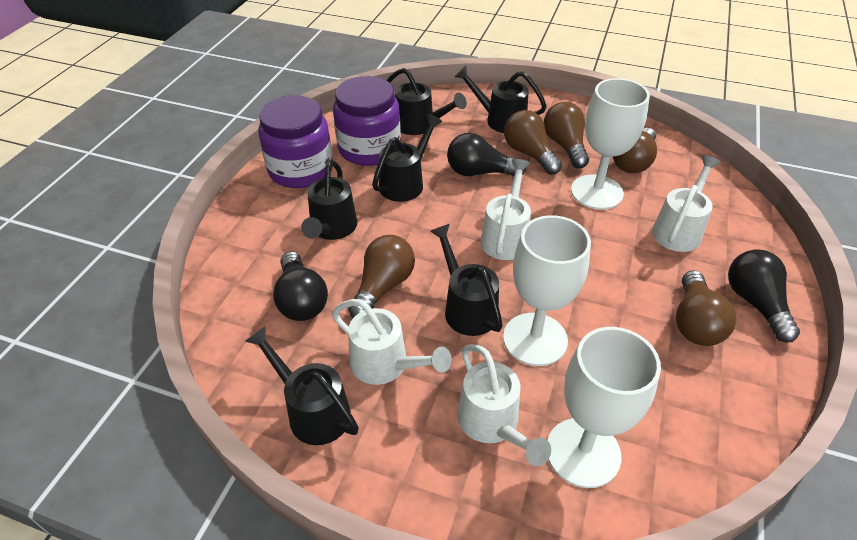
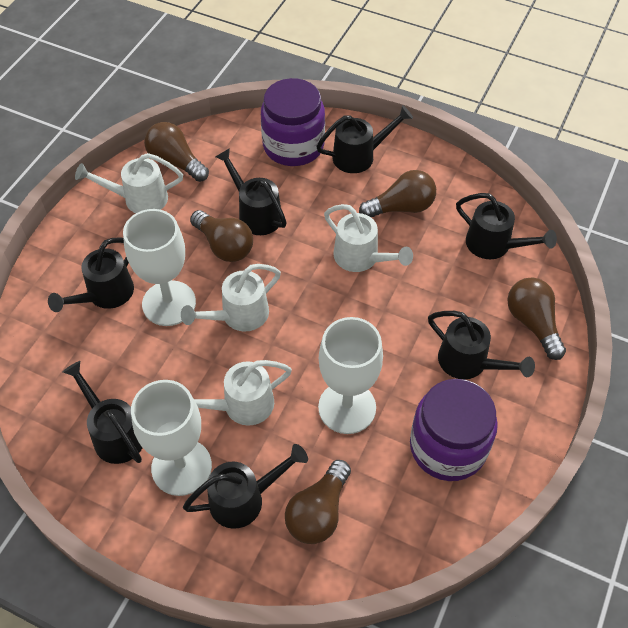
black light bulb: 3 -> 0
black watering can: 6 -> 7

